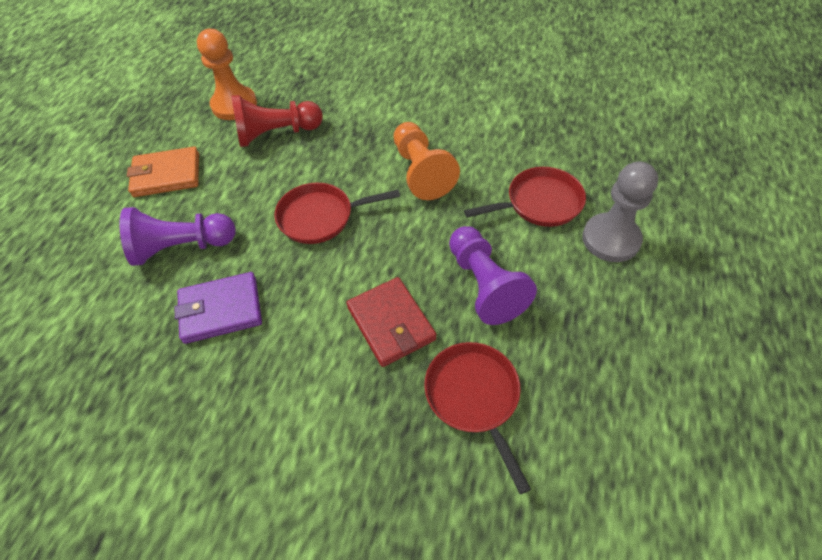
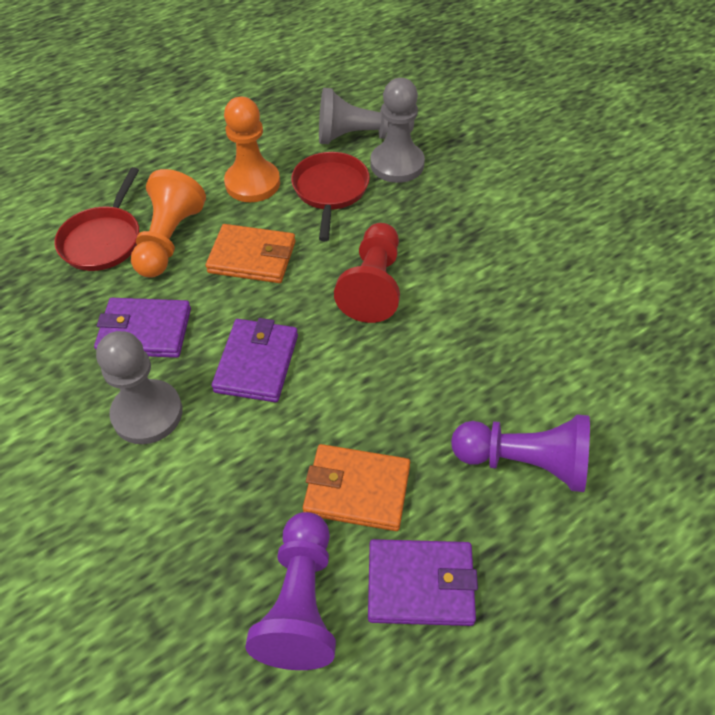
grey pawn: 1 -> 3
orange wallet: 1 -> 2
purple wallet: 1 -> 3
red pan: 3 -> 2
red wallet: 1 -> 0

